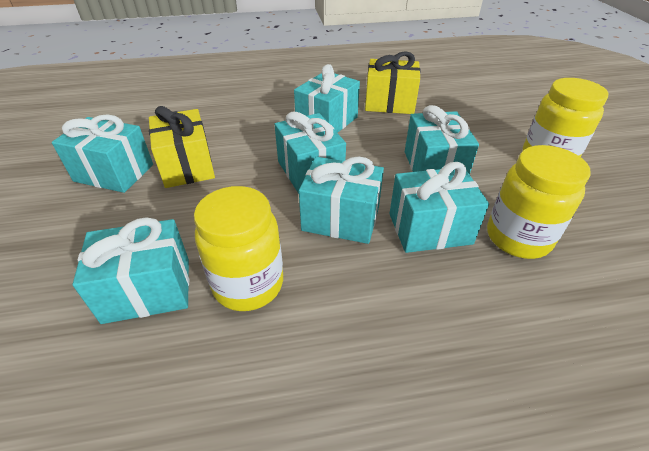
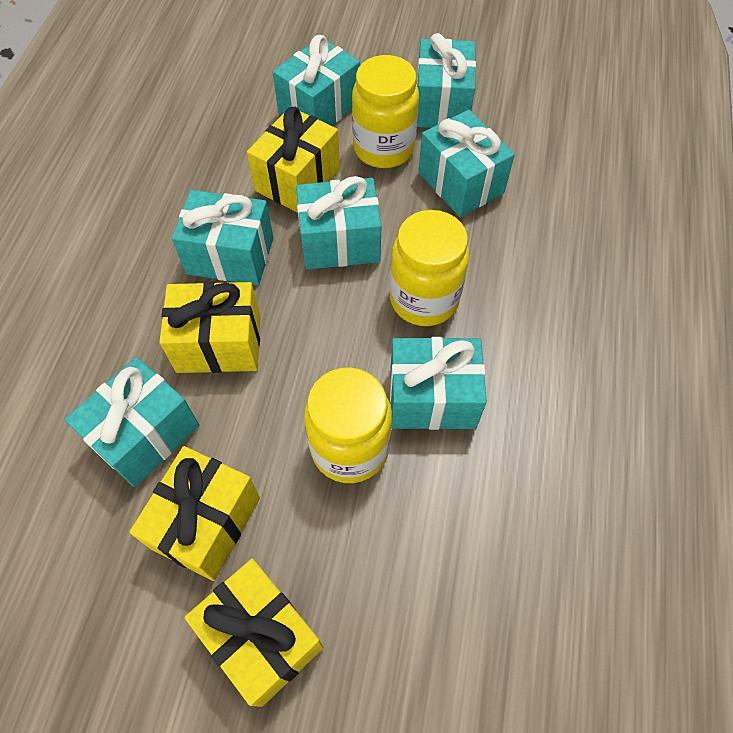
yellow gift: 2 -> 4

